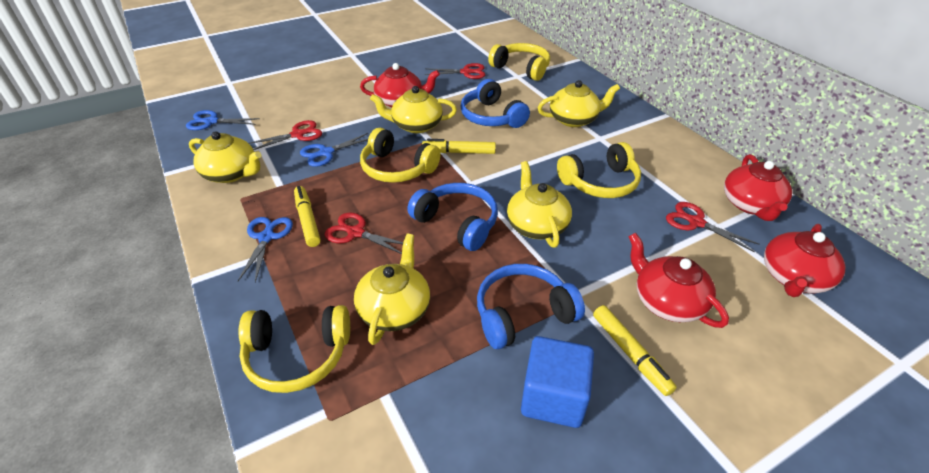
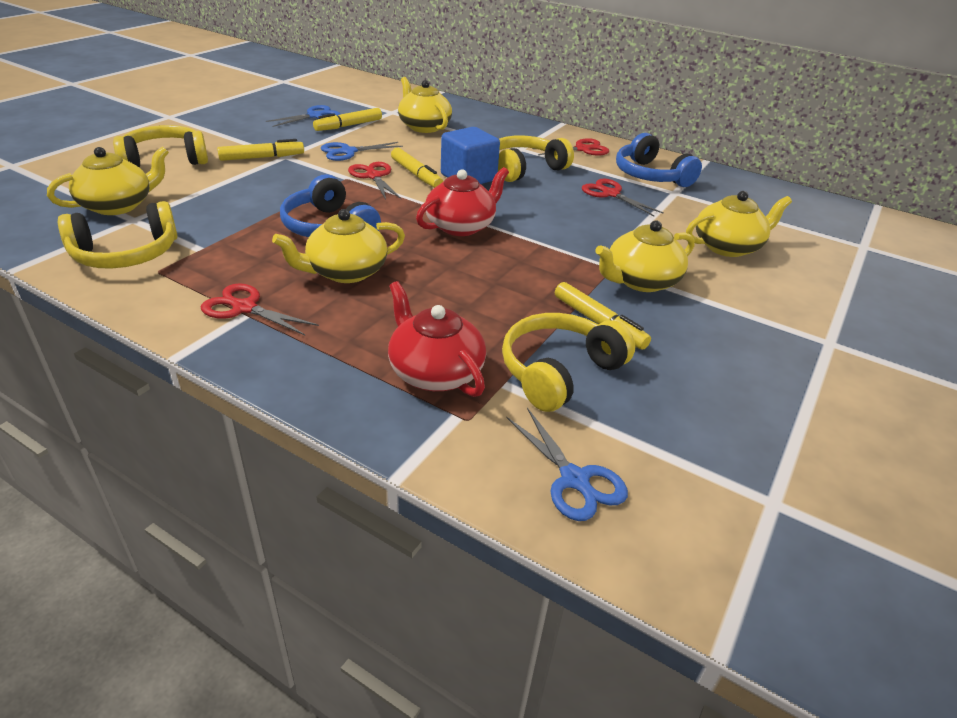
blue headphones: 3 -> 2
red teapot: 4 -> 2
yellow marker: 3 -> 4

